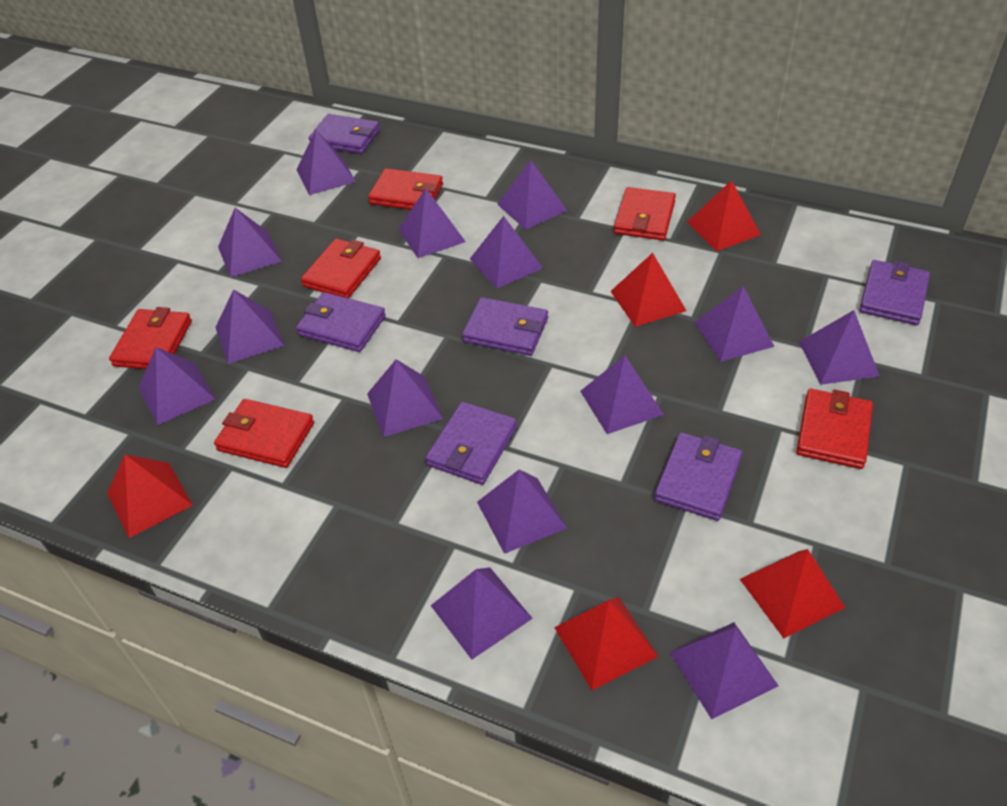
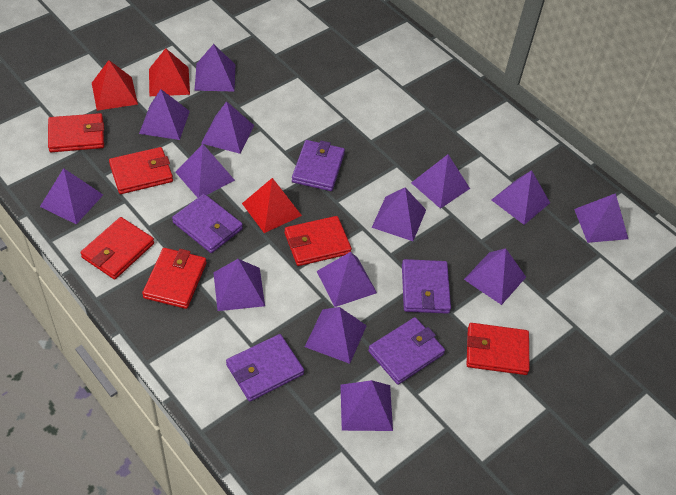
purple wallet: 6 -> 5
red pyramid: 5 -> 3

